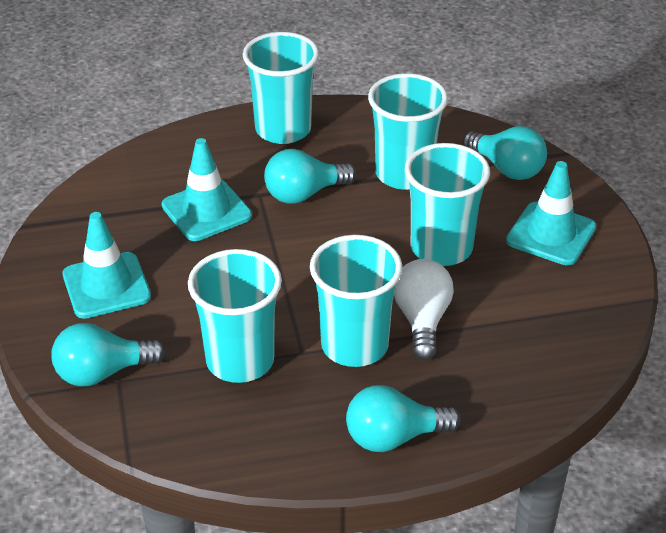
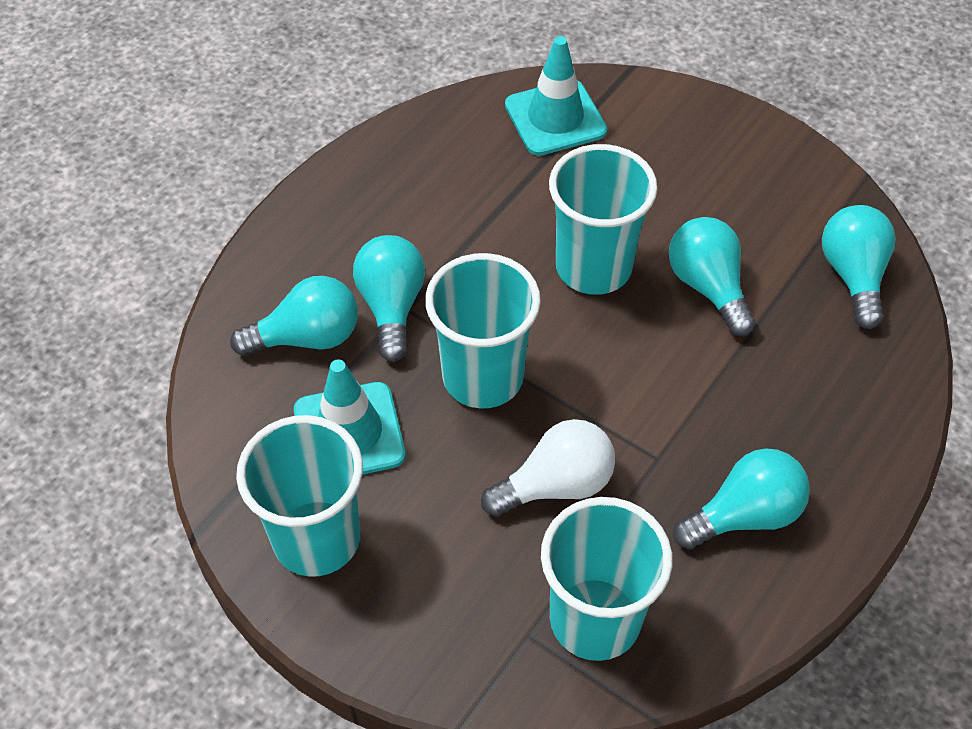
turquoise cup: 5 -> 4
turquoise light bulb: 4 -> 5
turquoise traffic cone: 3 -> 2

